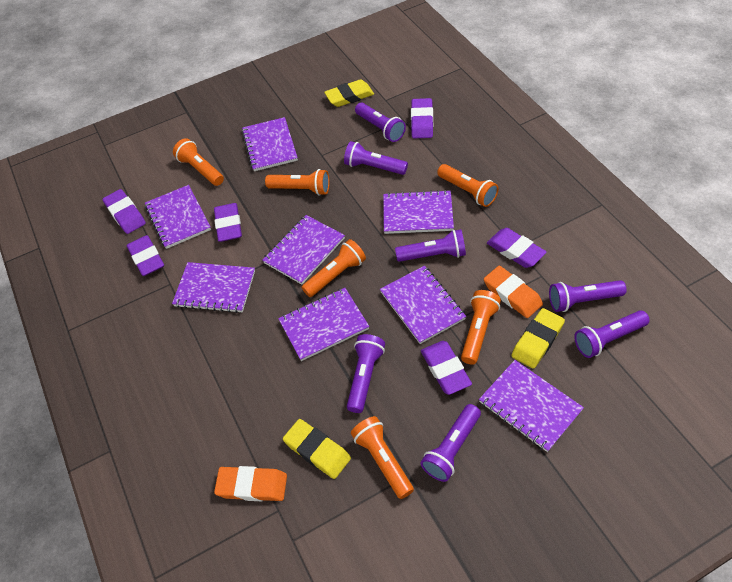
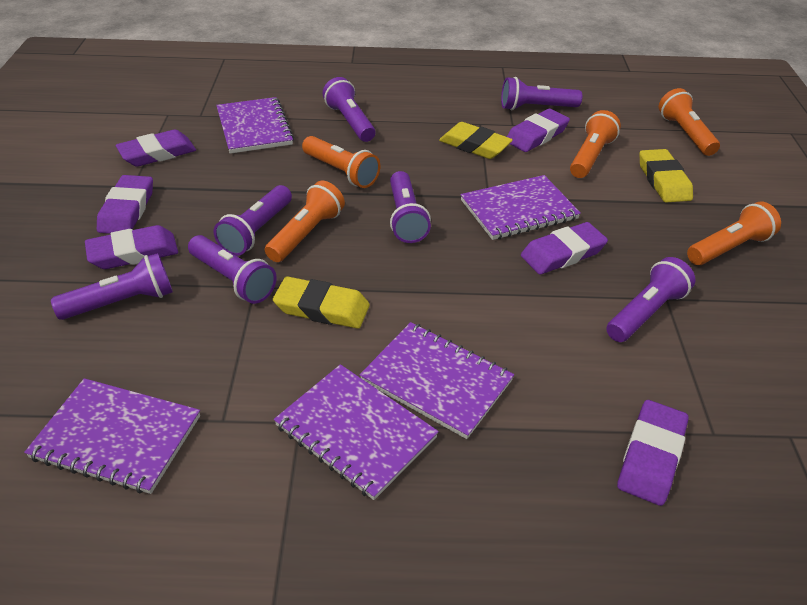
orange eraser: 2 -> 0
orange flashlight: 6 -> 5
purple notebook: 8 -> 5

